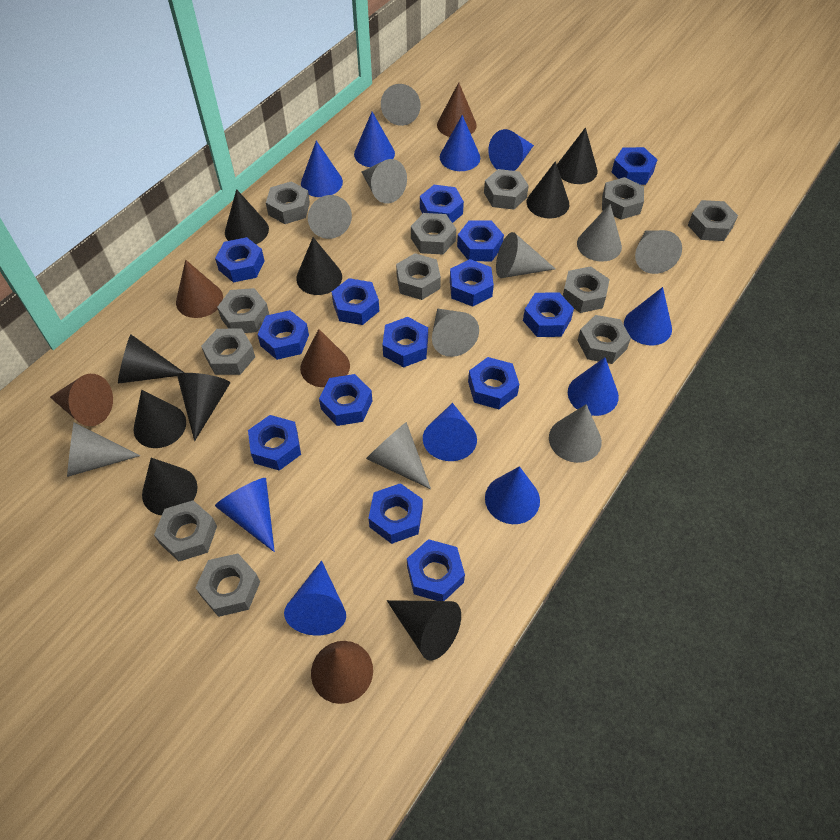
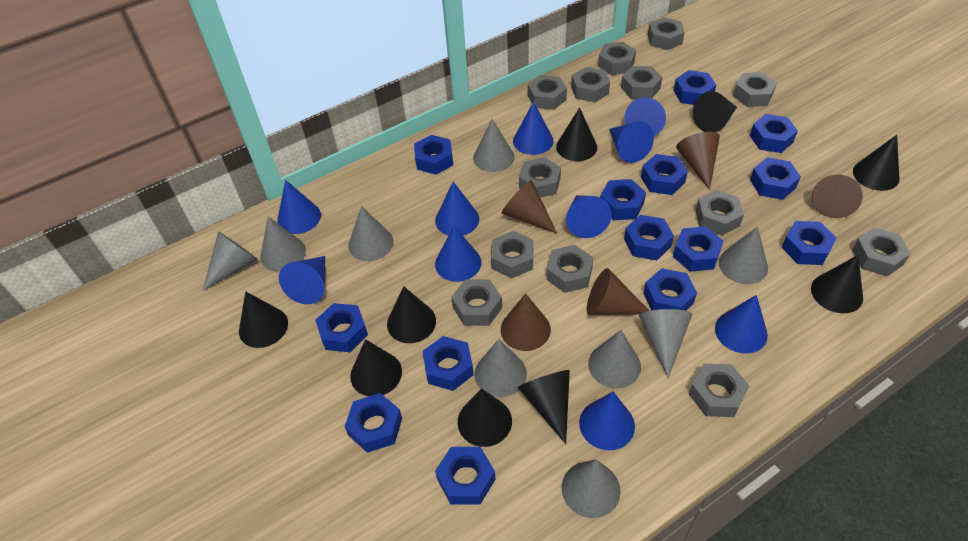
grey cone: 10 -> 9
grey nut: 12 -> 13

